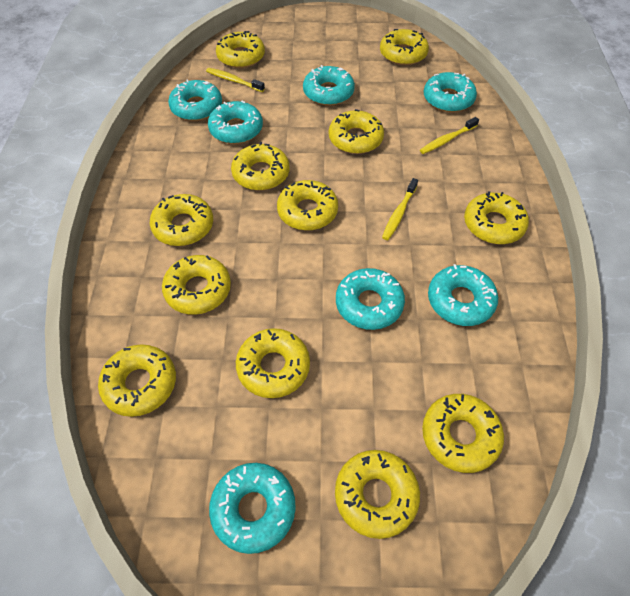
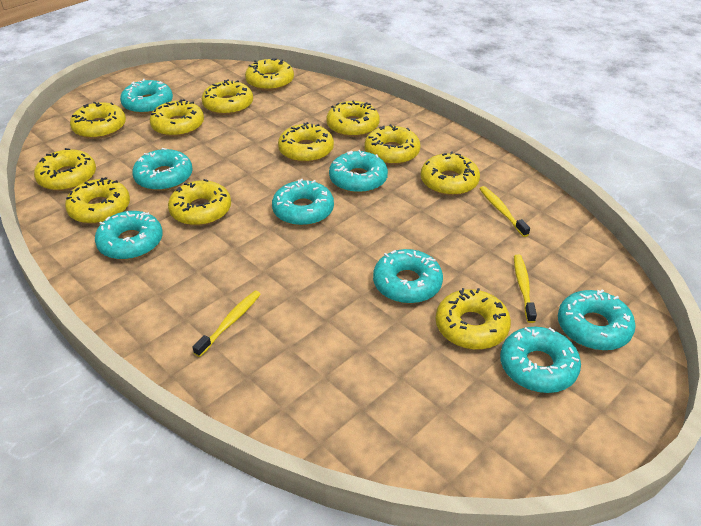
turquoise donut: 7 -> 8

